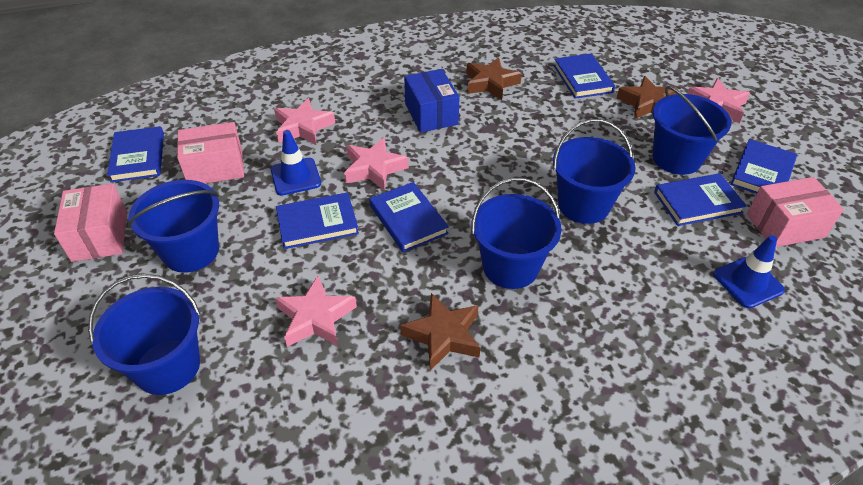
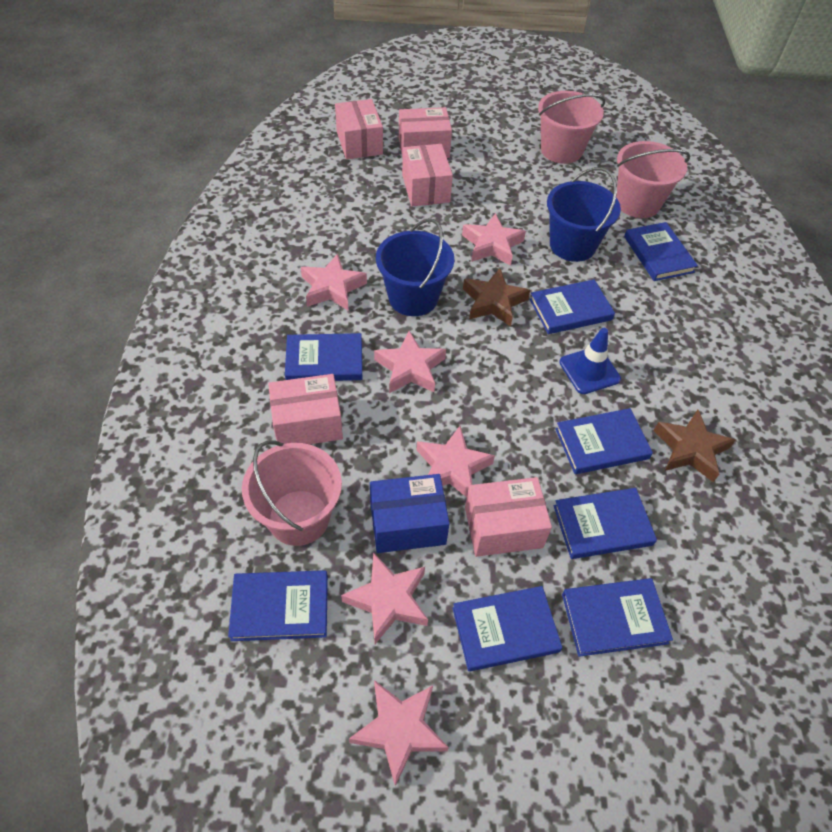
blue book: 6 -> 8
blue bucket: 5 -> 2
blue traffic cone: 2 -> 1
brown star: 3 -> 2
pink box: 3 -> 5
pink bucket: 0 -> 3
pink star: 4 -> 6

